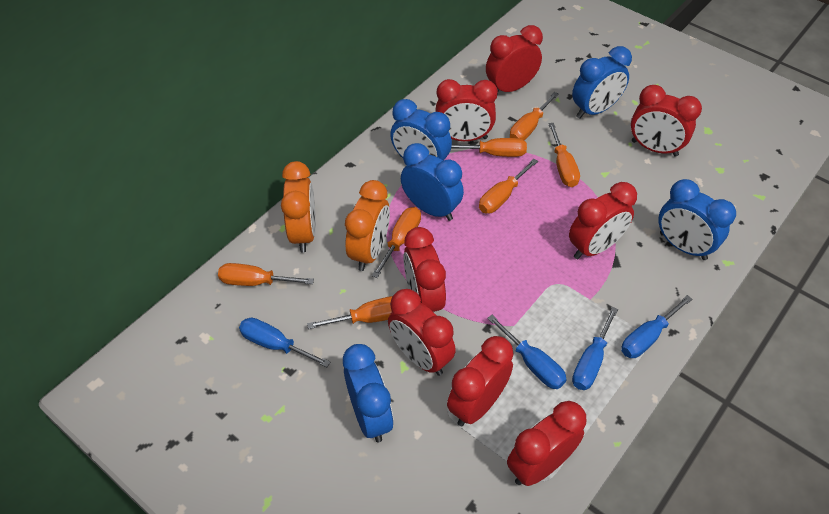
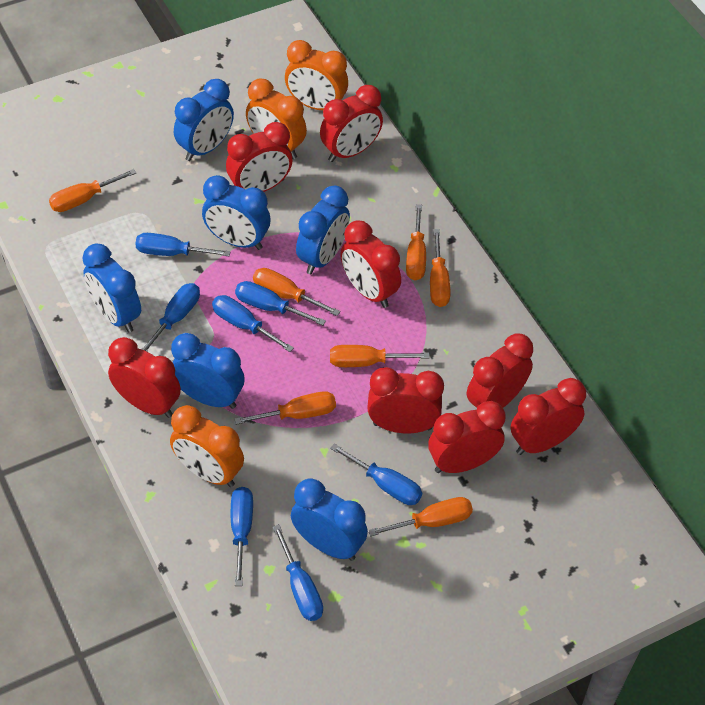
blue clock: 5 -> 6
blue screwdriver: 4 -> 7
orange clock: 2 -> 3

